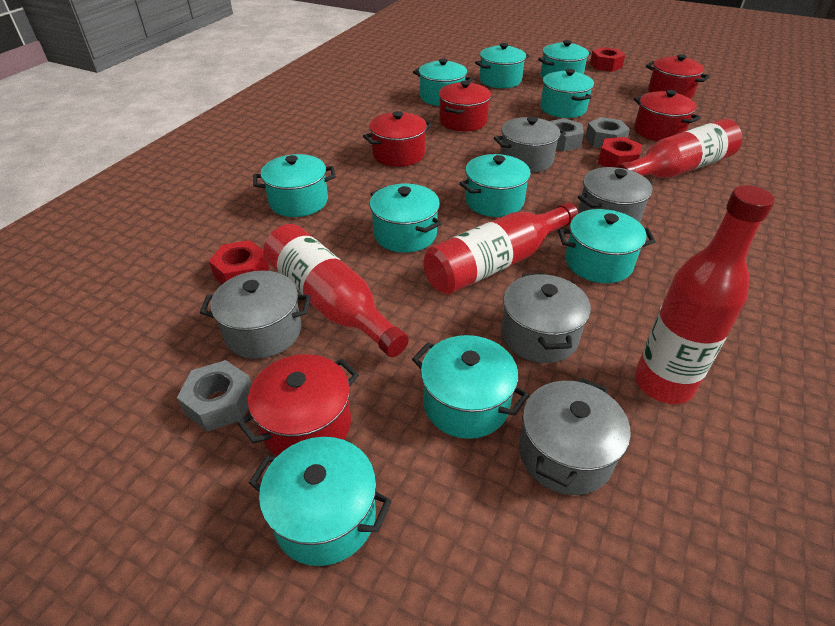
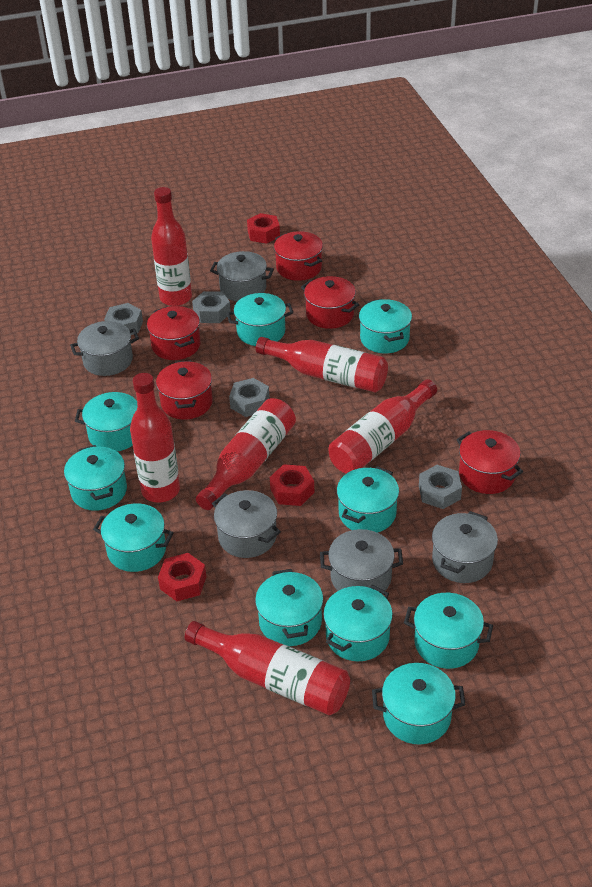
grey nut: 3 -> 4
red bottle: 4 -> 6

